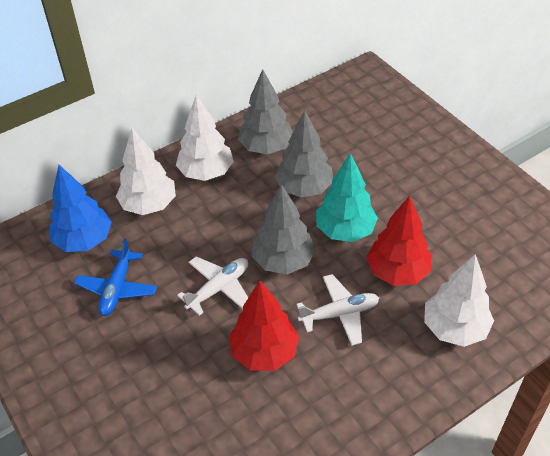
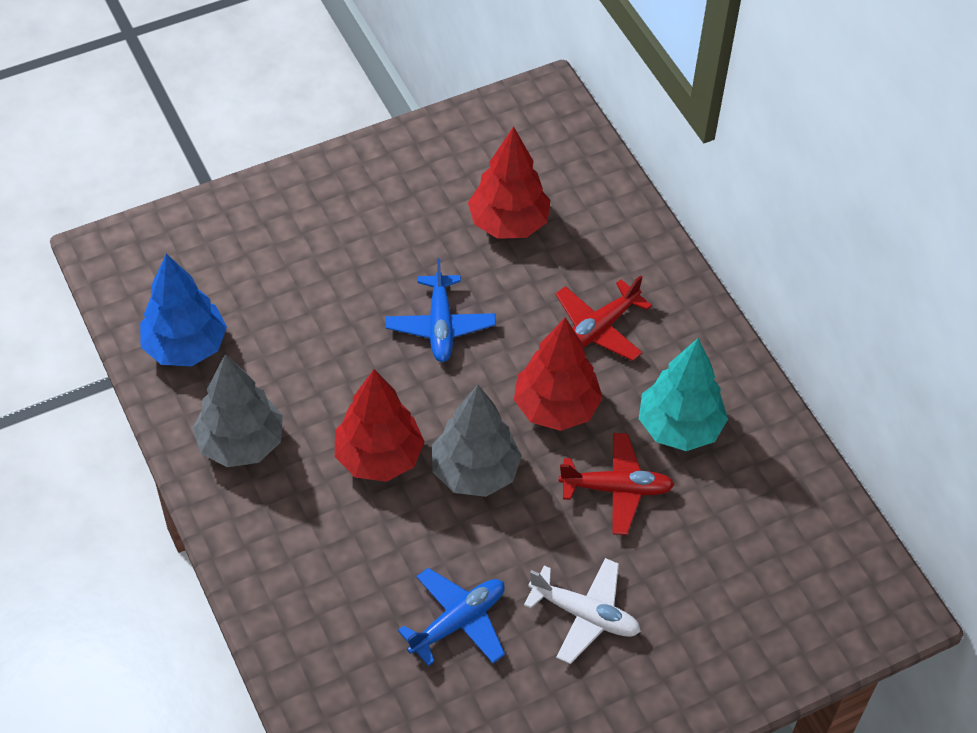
blue plane: 1 -> 2
grey tree: 3 -> 2
red plane: 0 -> 2
red tree: 2 -> 3
white plane: 2 -> 1
white tree: 3 -> 0

